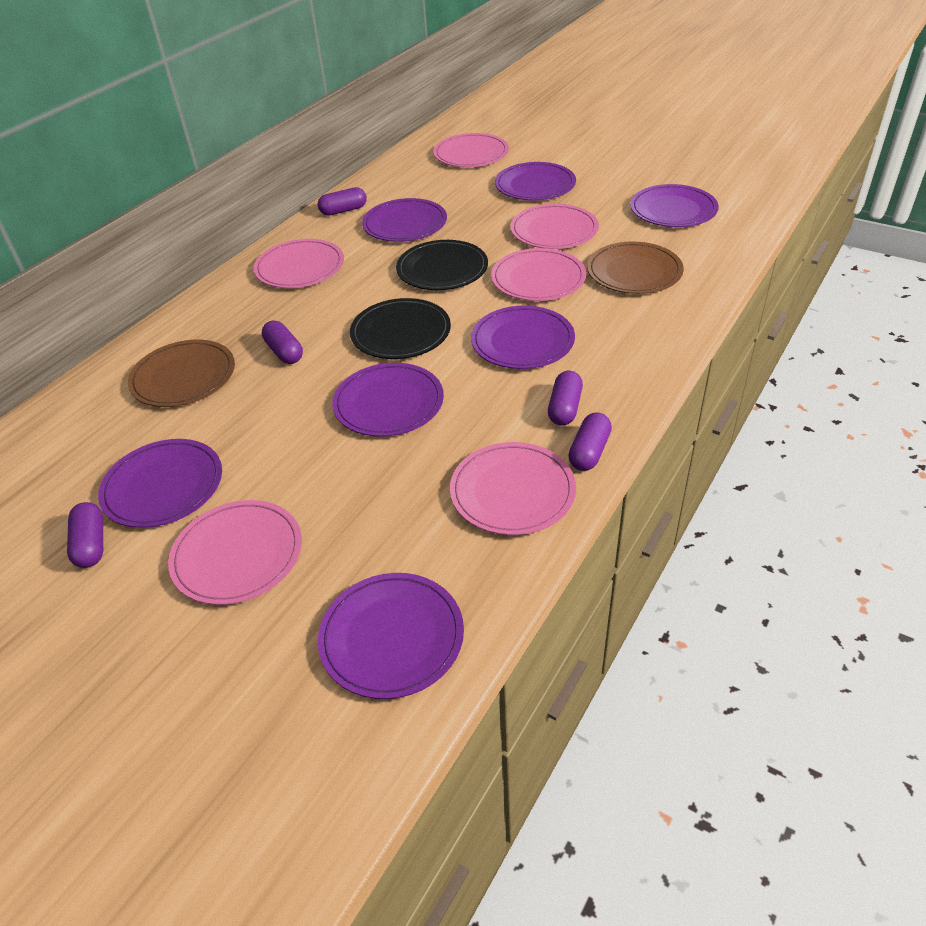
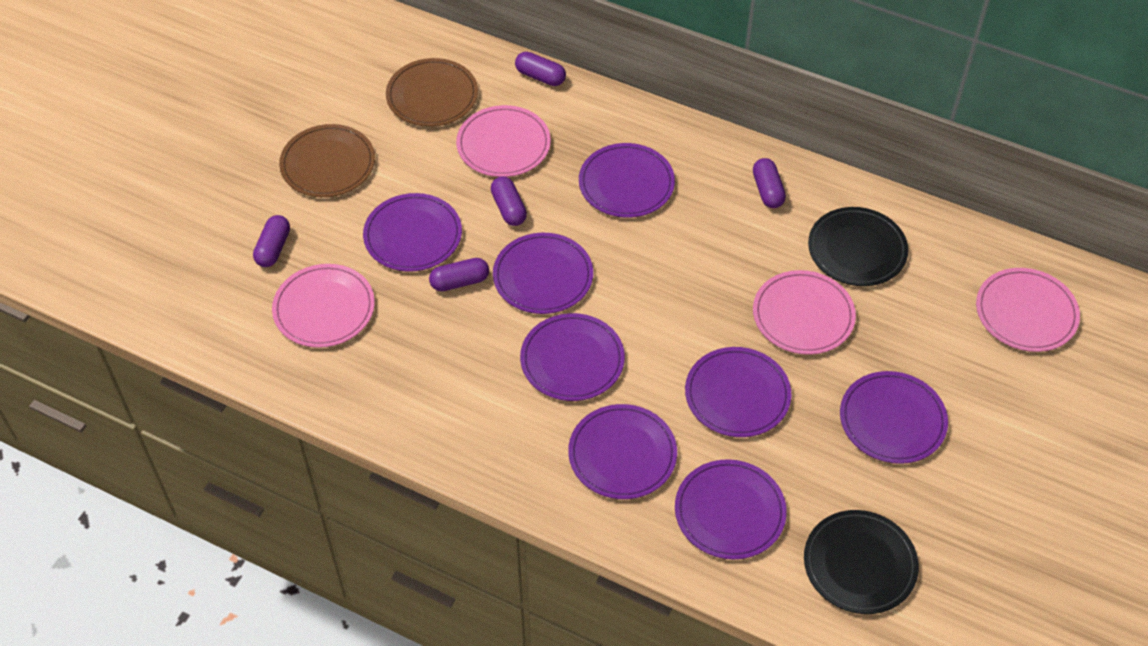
pink plate: 6 -> 4
purple plate: 7 -> 8

